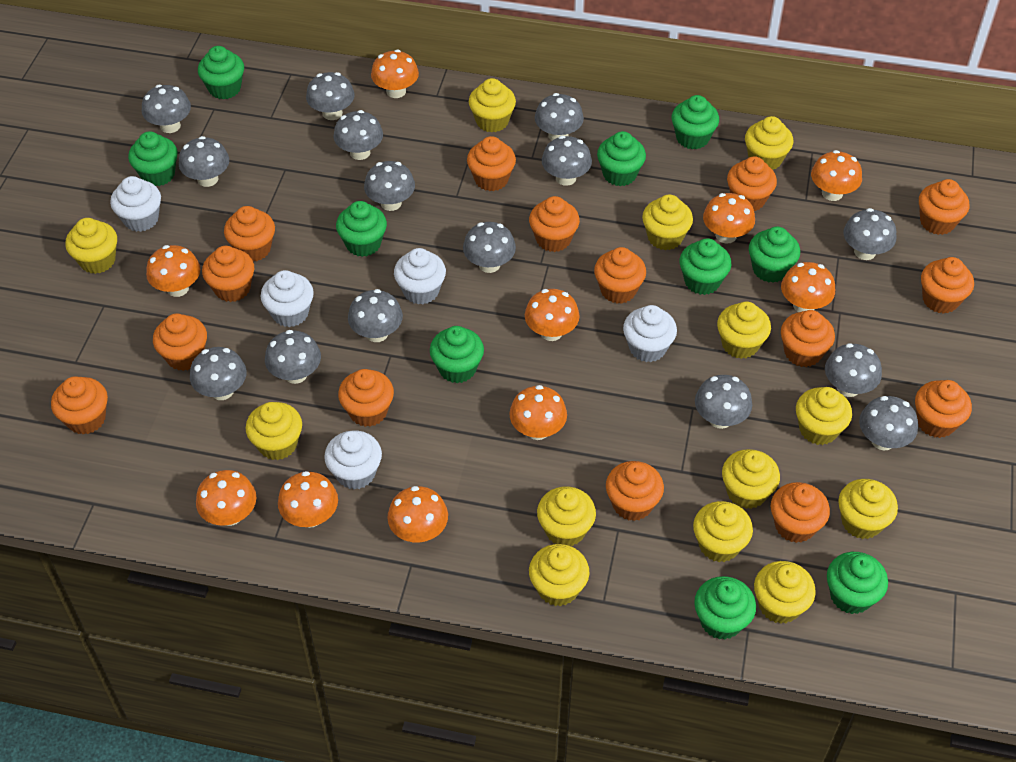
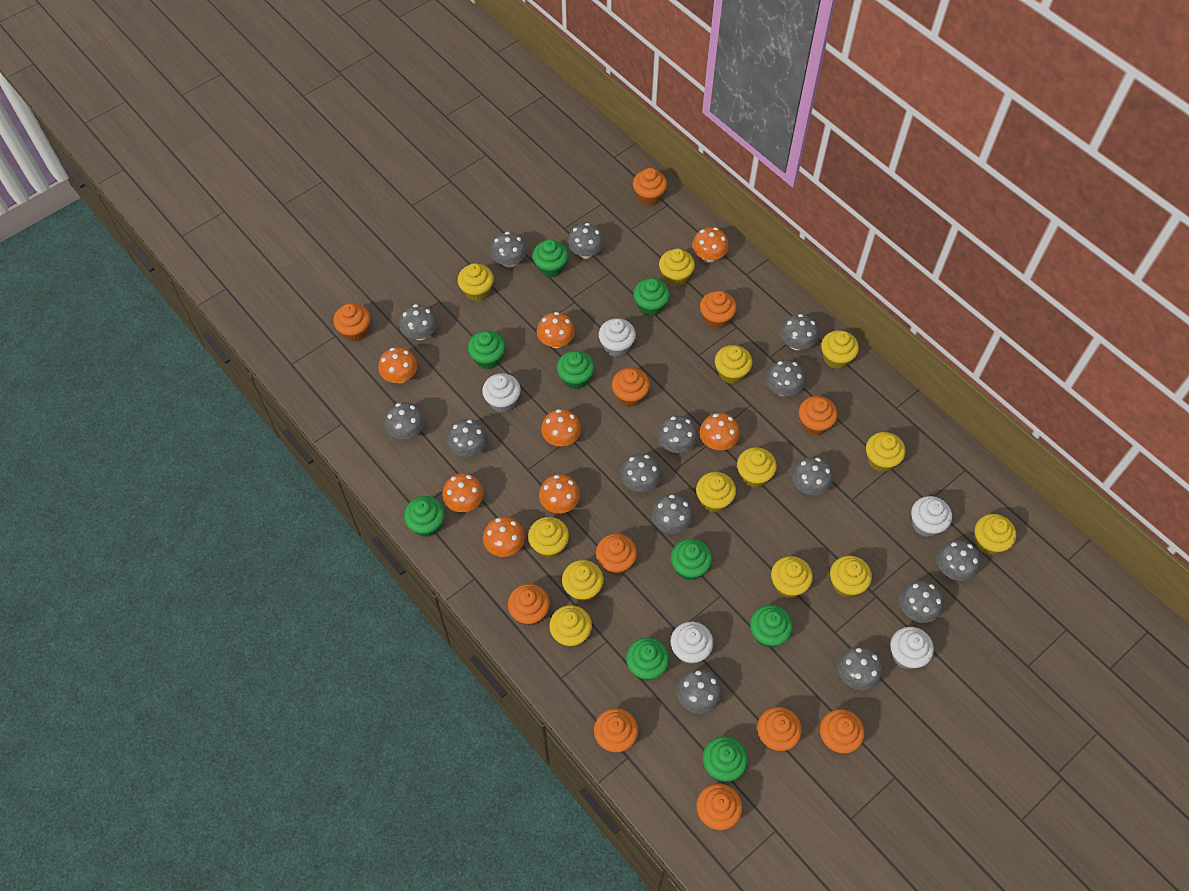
green cupcake: 10 -> 9
orange cupcake: 15 -> 11
orange mushroom: 10 -> 8

